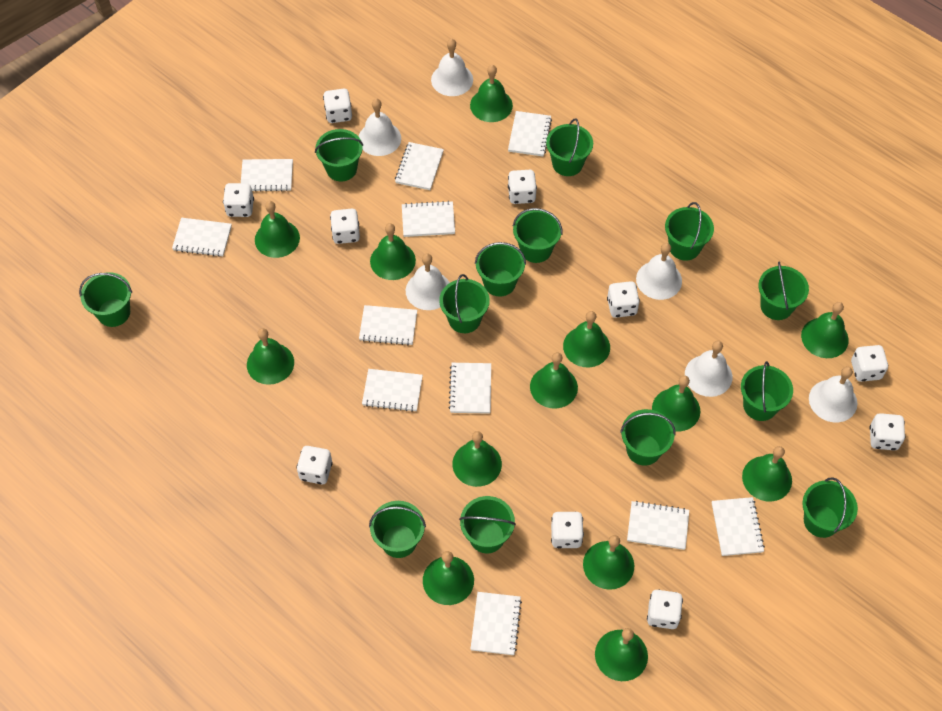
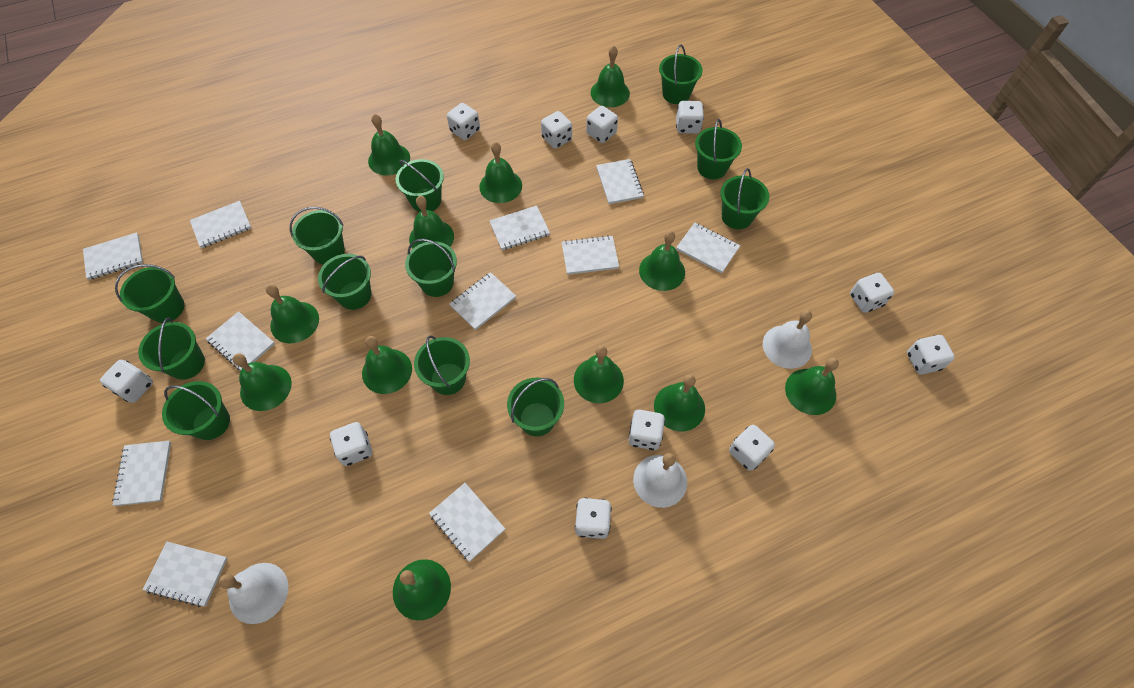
green bell: 13 -> 12
green bucket: 13 -> 12
white bell: 6 -> 3
white dice: 10 -> 11

